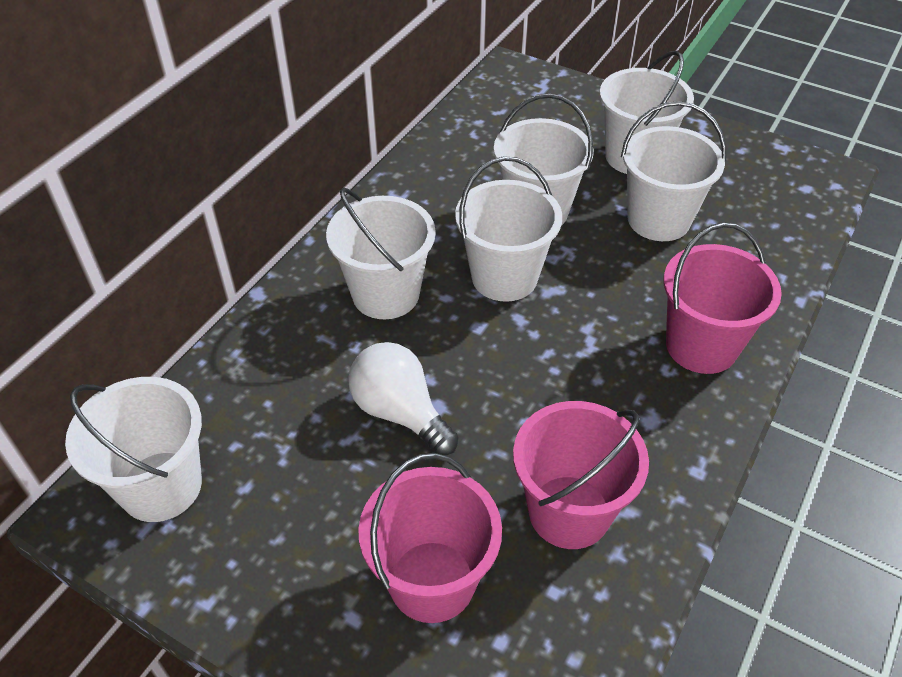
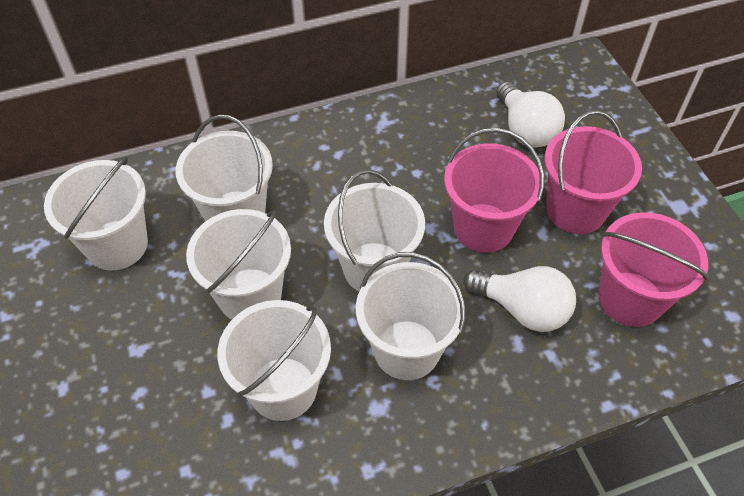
white light bulb: 1 -> 2

